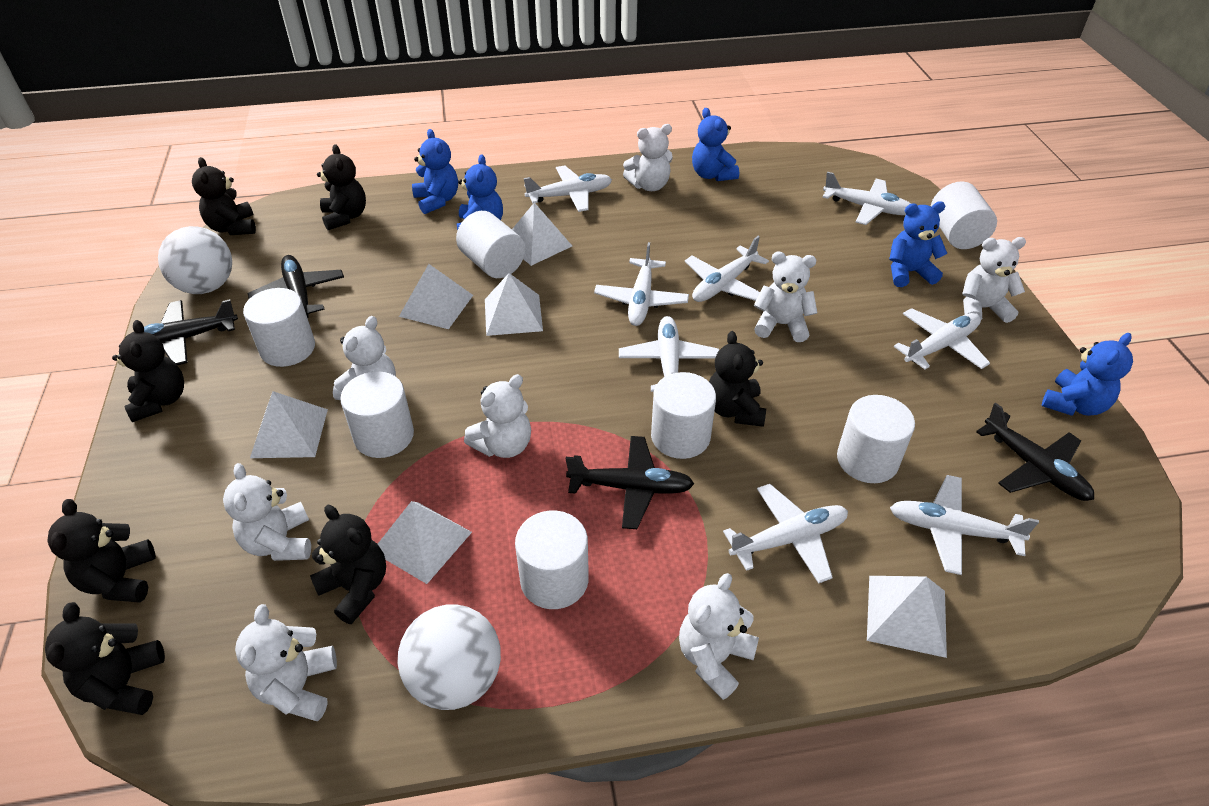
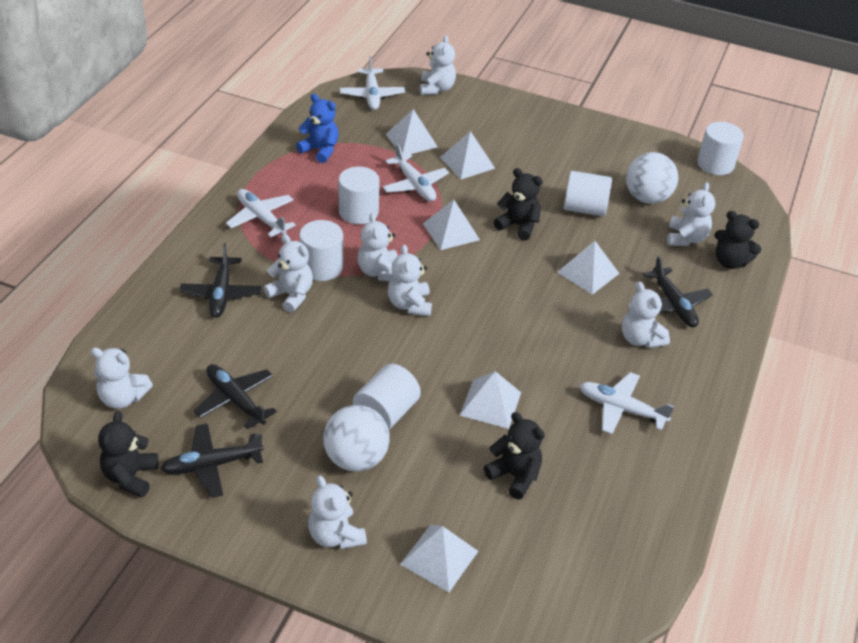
black teddy bear: 7 -> 4
blue teddy bear: 5 -> 1
white cylinder: 7 -> 5
white plane: 8 -> 4

